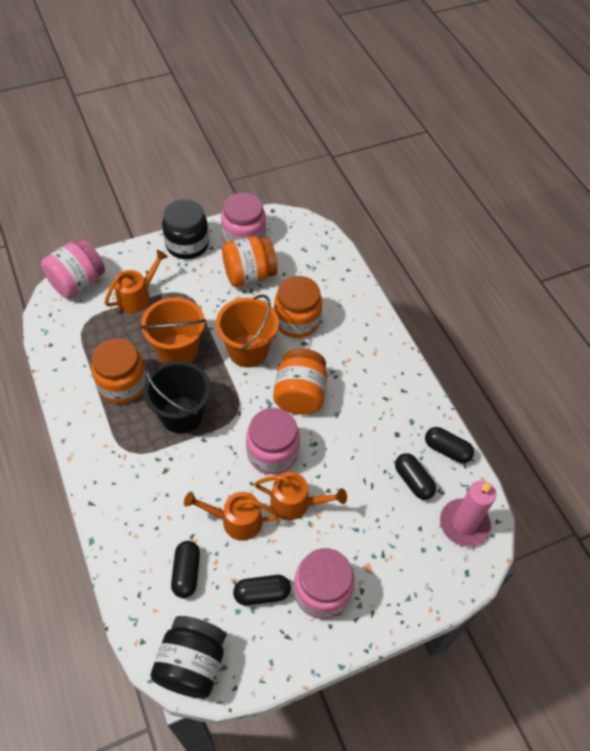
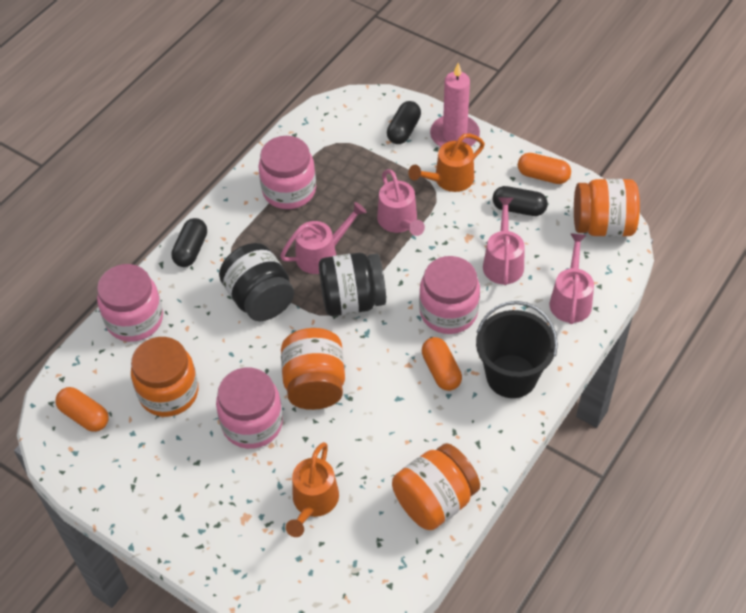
black capsule: 4 -> 3
orange bucket: 2 -> 0
orange capsule: 0 -> 3
orange watering can: 3 -> 2
pink watering can: 0 -> 4

